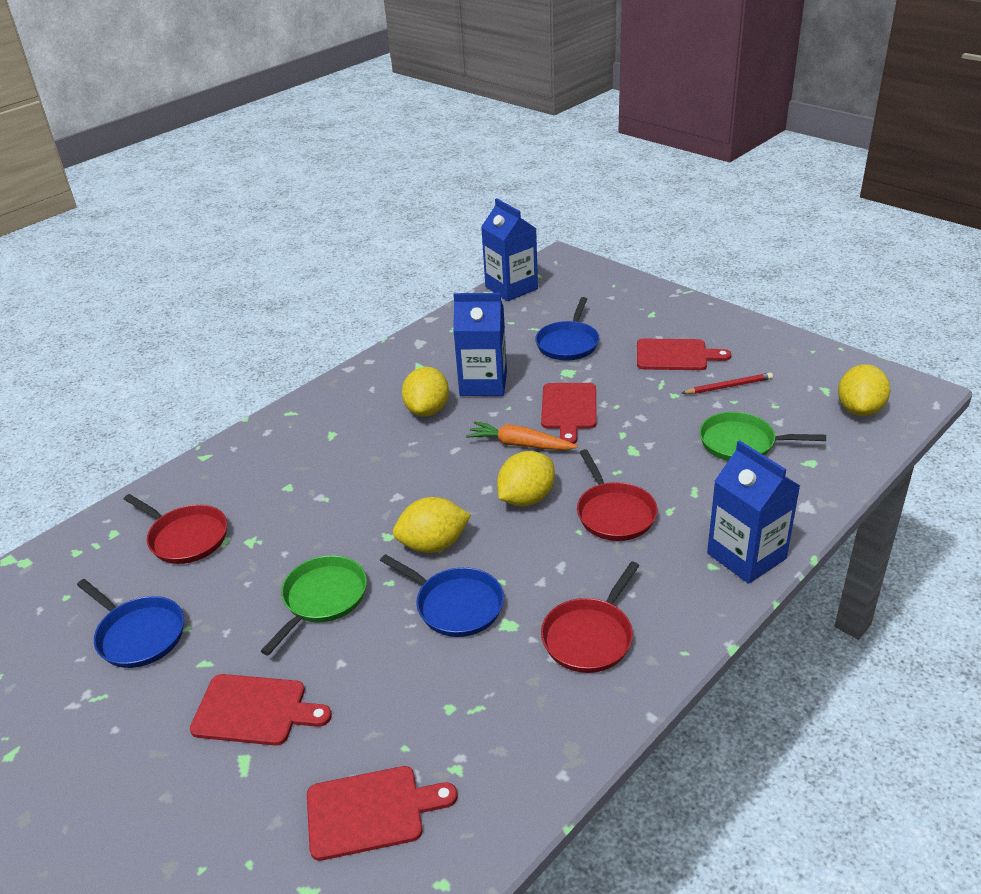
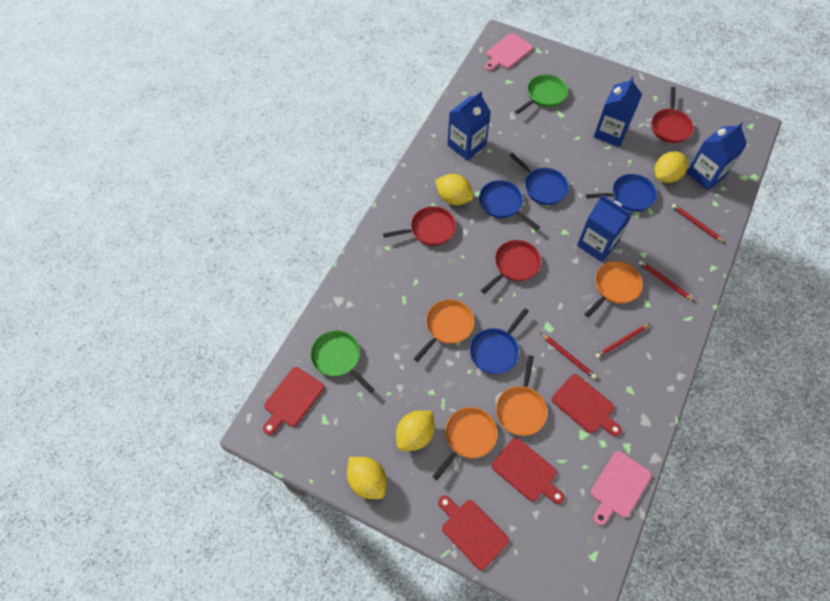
blue carton: 3 -> 4
blue pan: 3 -> 4
orange carrot: 1 -> 0
orange pan: 0 -> 4
pink cutting board: 0 -> 2
red pencil: 1 -> 4

